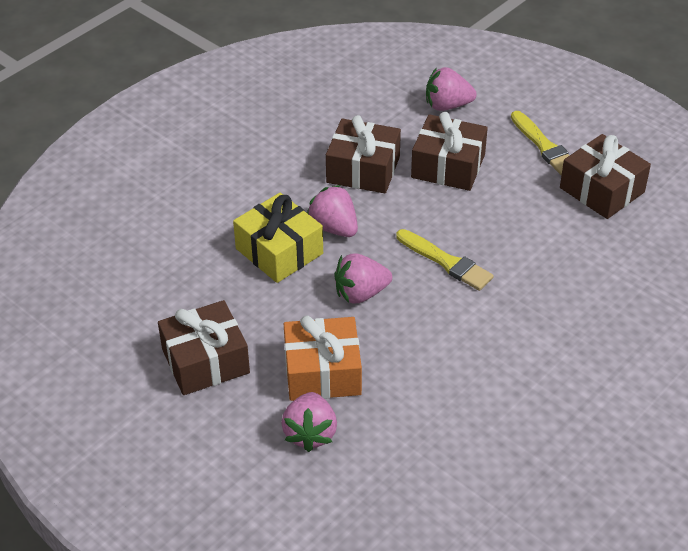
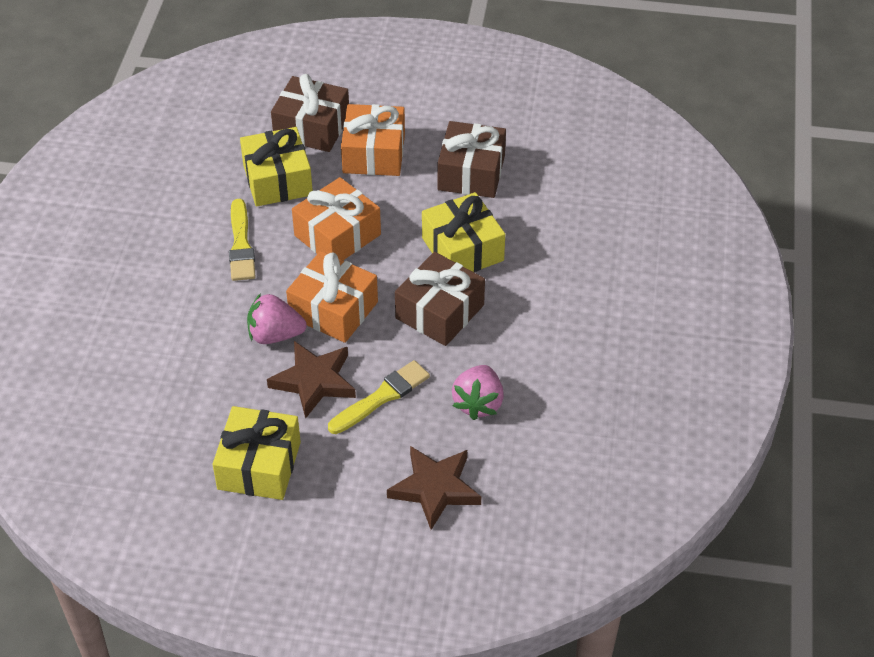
brown gift: 4 -> 3
brown star: 0 -> 2
orange gift: 1 -> 3
pink strawberry: 4 -> 2
yellow gift: 1 -> 3

